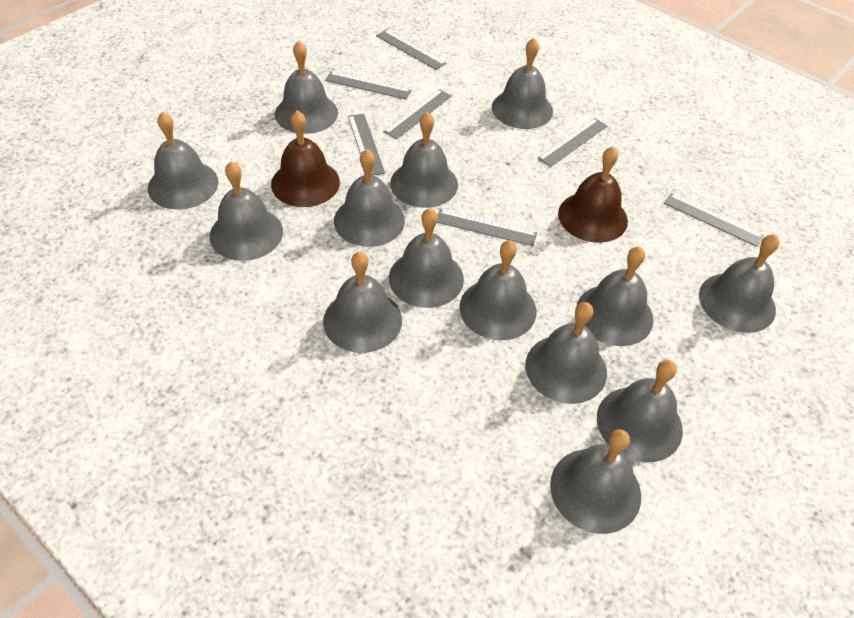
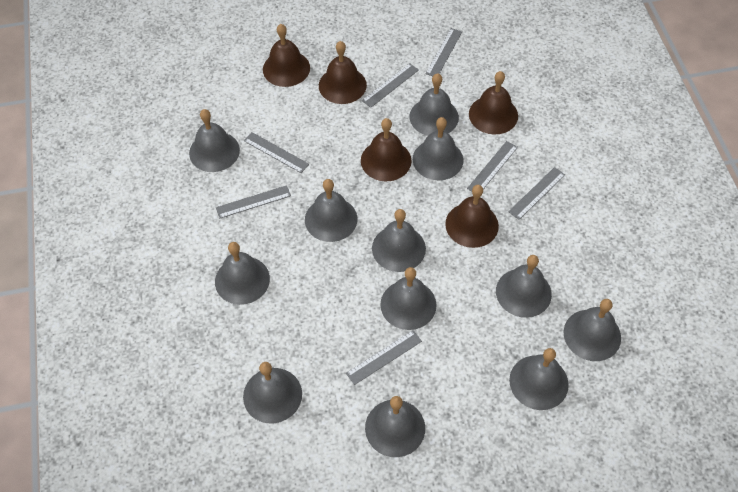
brown bell: 2 -> 5
grey bell: 14 -> 12

